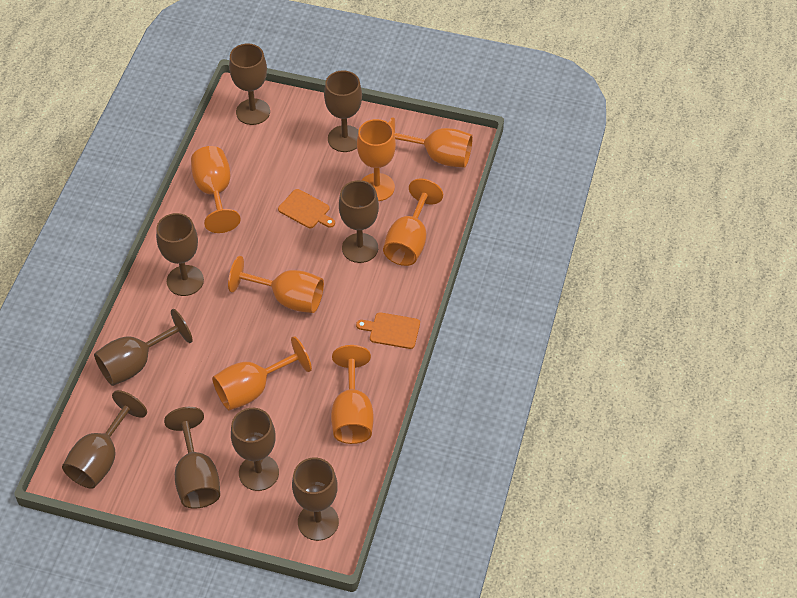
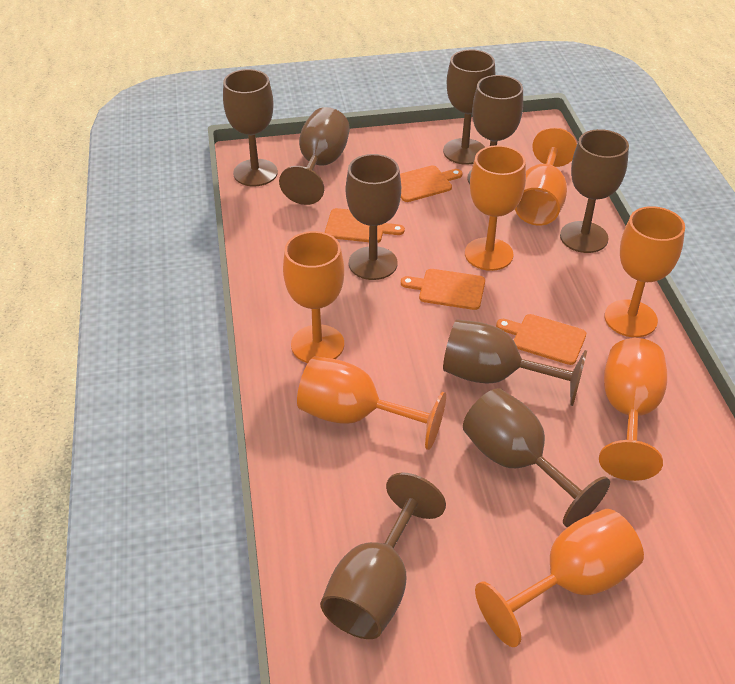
orange cutting board: 2 -> 4

